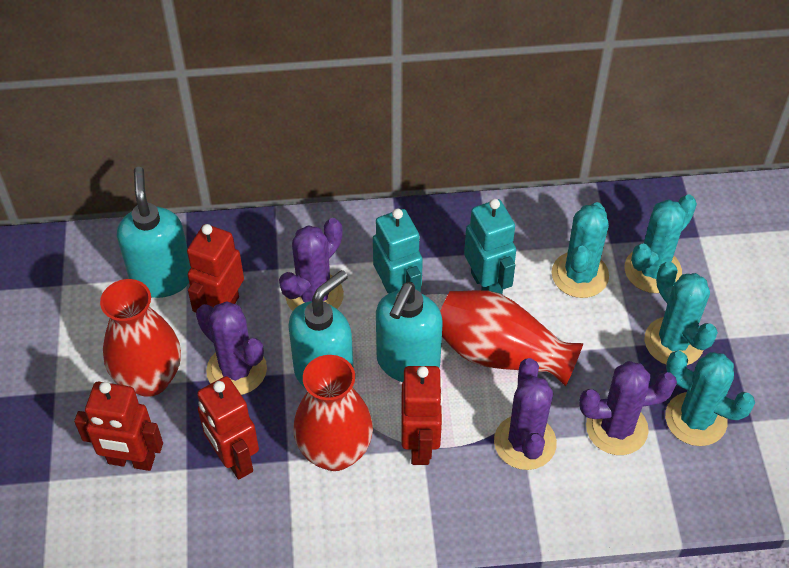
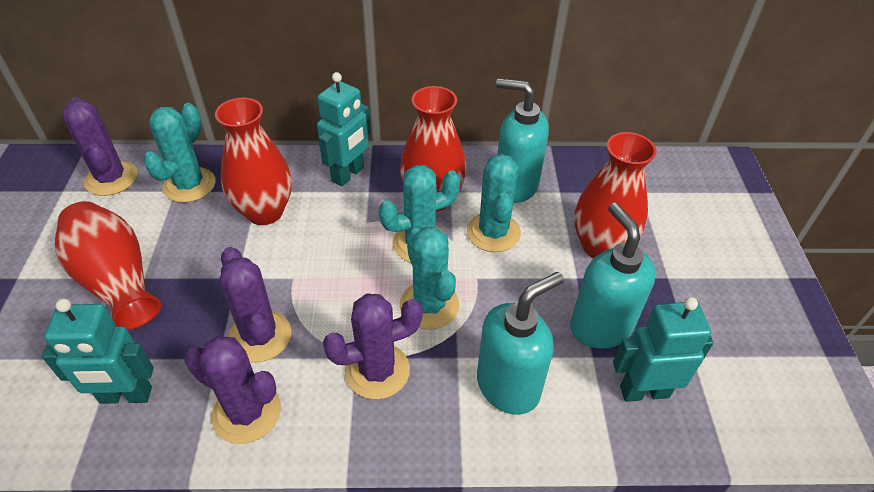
red robot: 4 -> 0
red vase: 3 -> 4
turquoise robot: 2 -> 3

